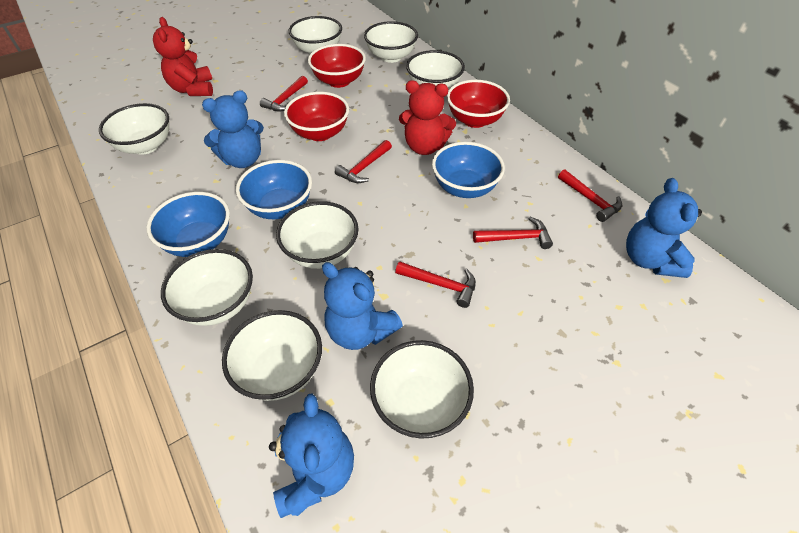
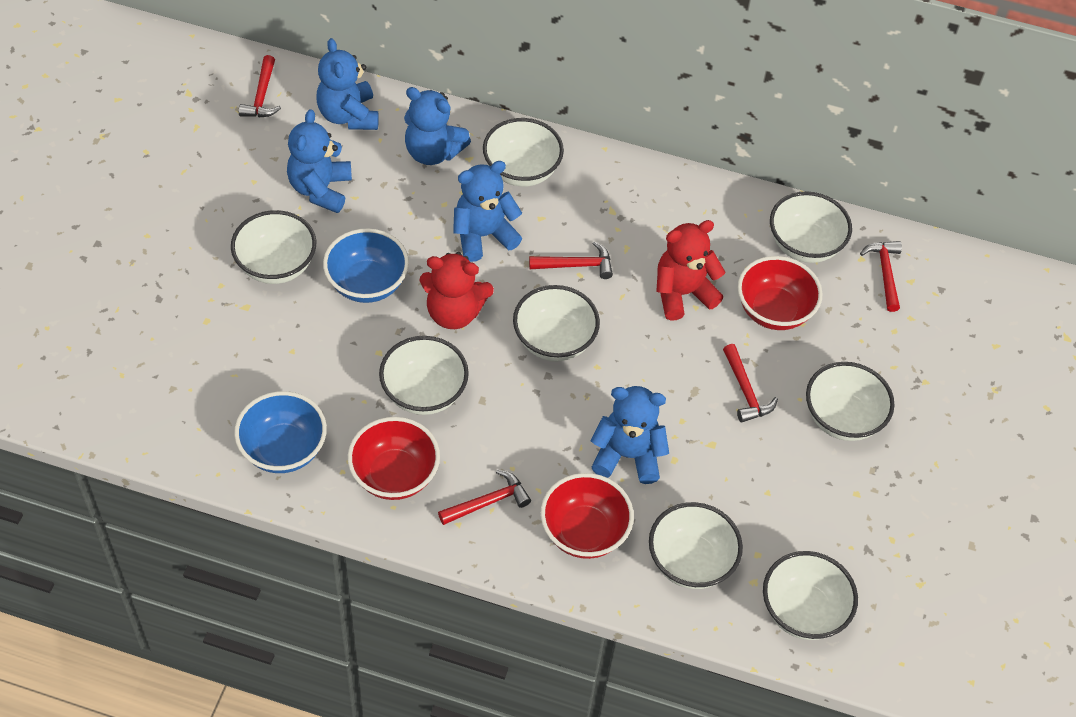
blue bowl: 3 -> 2
blue teddy bear: 4 -> 5

